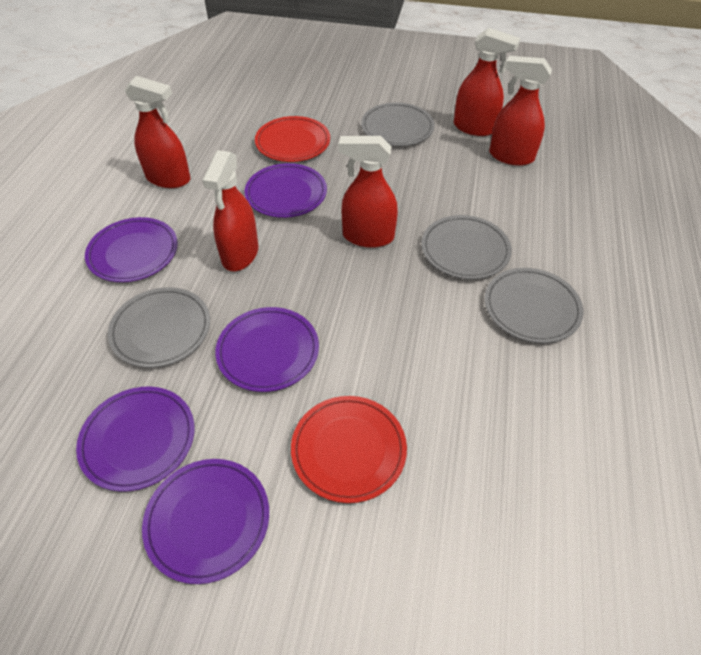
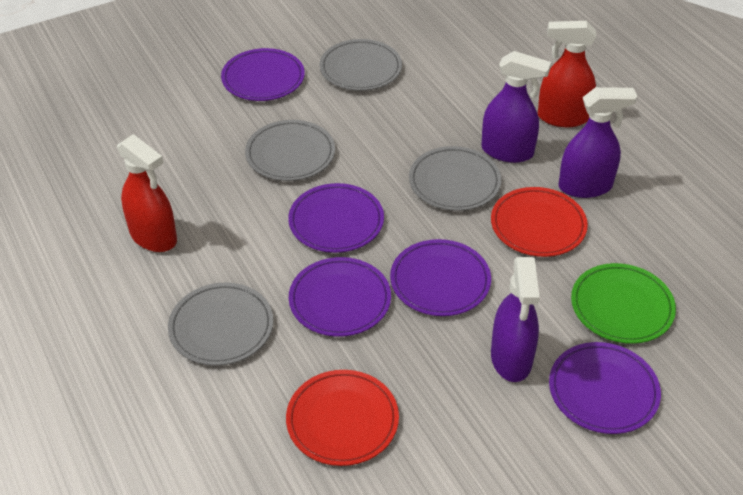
green plate: 0 -> 1
purple spray bottle: 0 -> 3
red spray bottle: 5 -> 2

